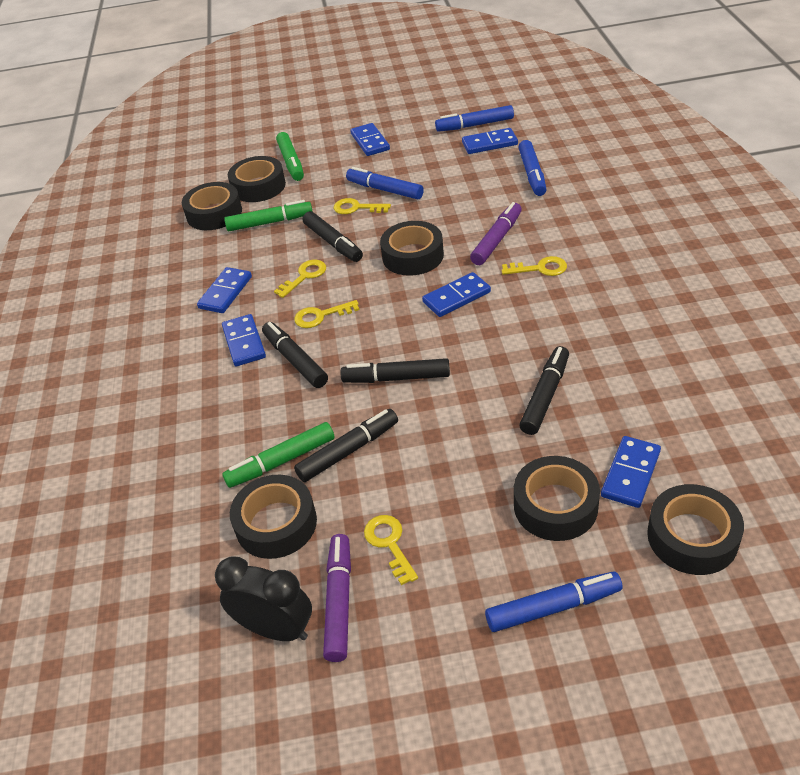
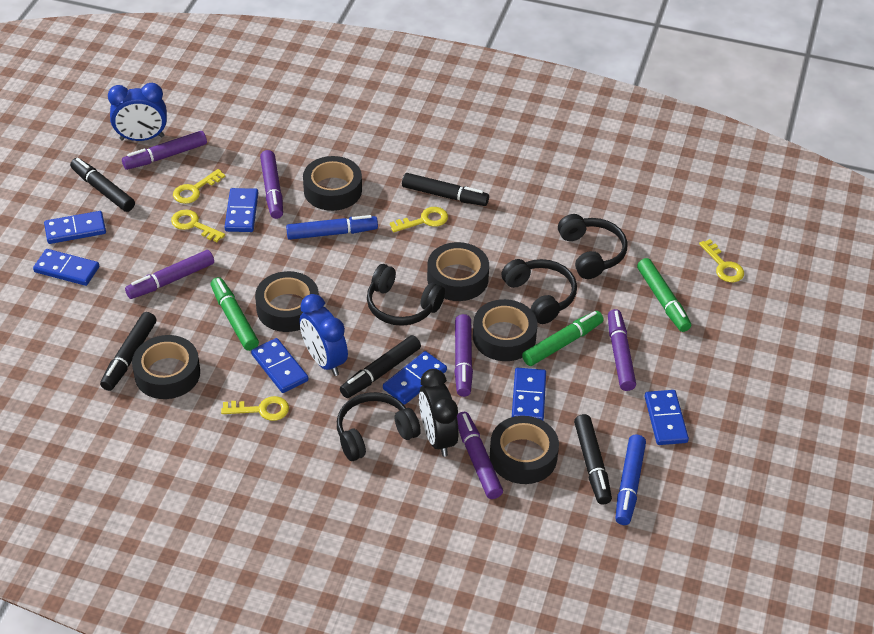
black headphones: 0 -> 4
blue clock: 0 -> 2
blue domino: 6 -> 7
blue marker: 4 -> 2
purple marker: 2 -> 6

